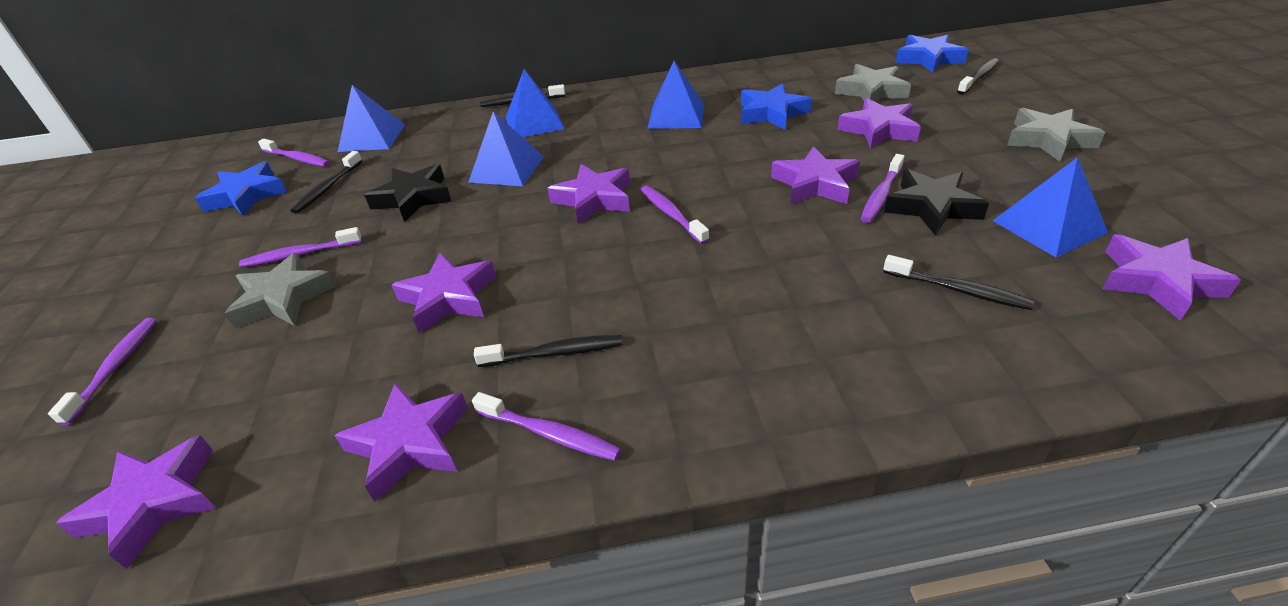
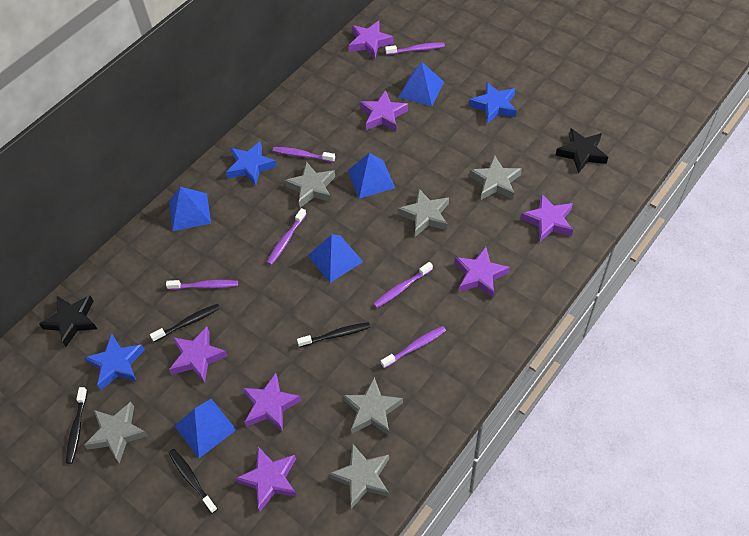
black toothbrush: 5 -> 4
grey star: 3 -> 6

